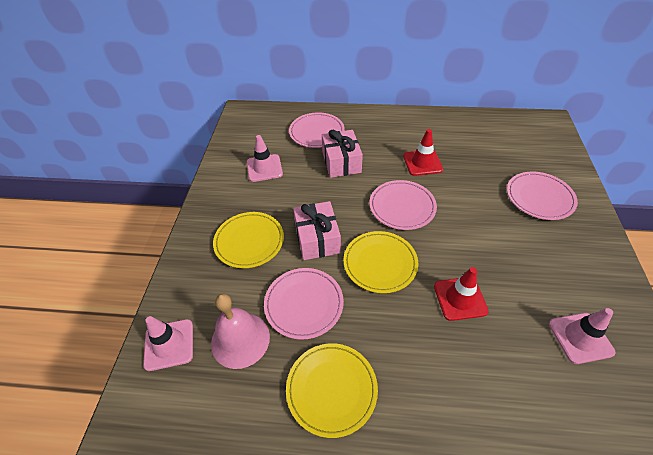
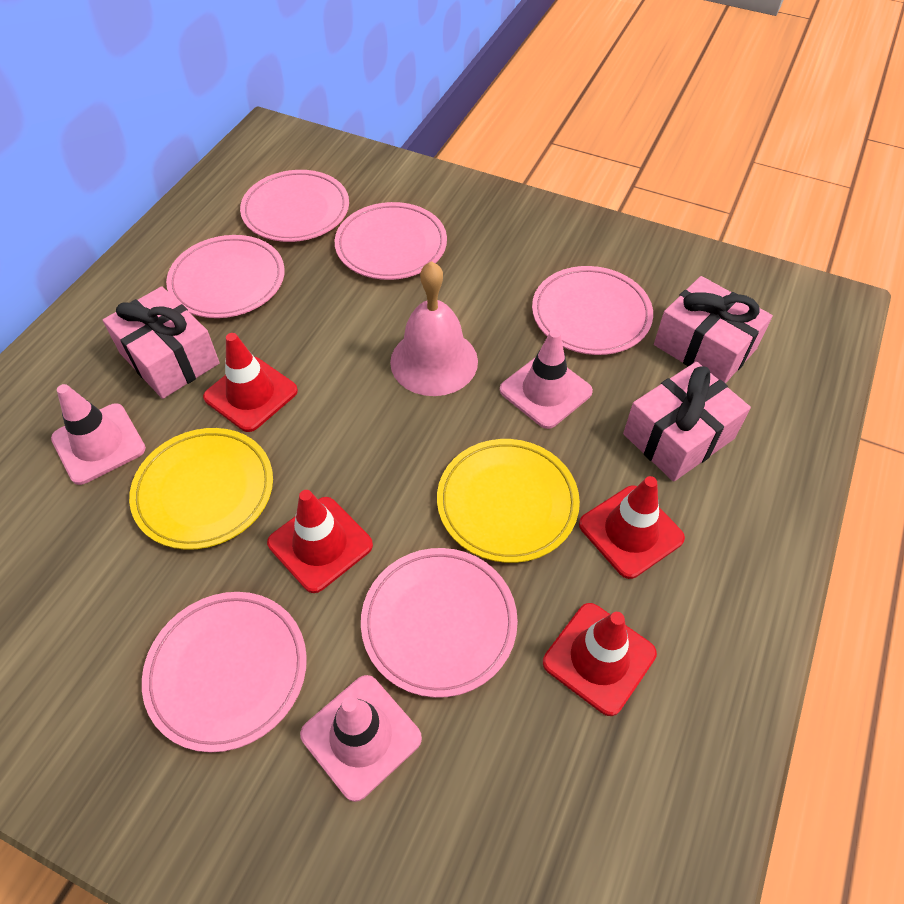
pink gift: 2 -> 3
pink plate: 4 -> 6
red traffic cone: 2 -> 4
yellow plate: 3 -> 2

